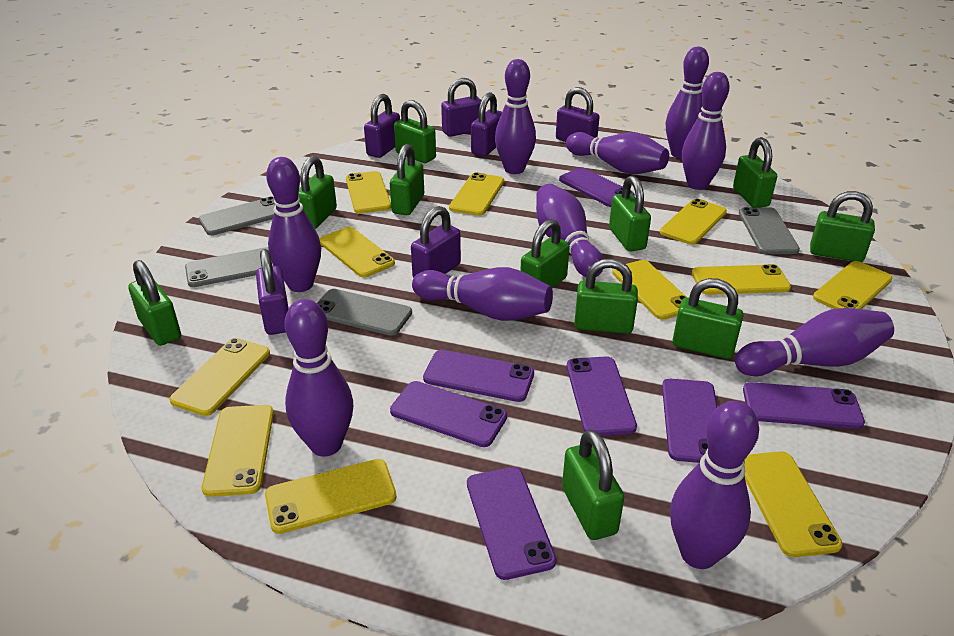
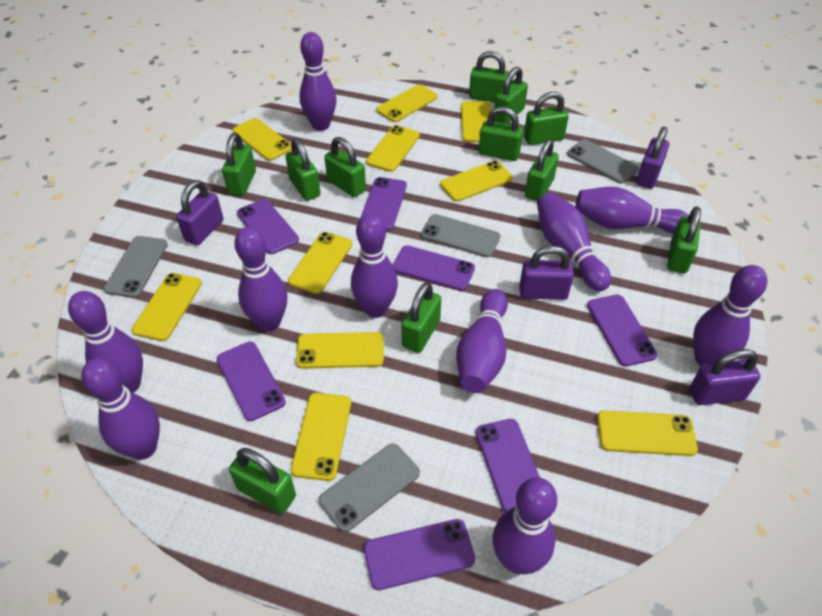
purple padlock: 6 -> 4
yellow phone: 11 -> 10

